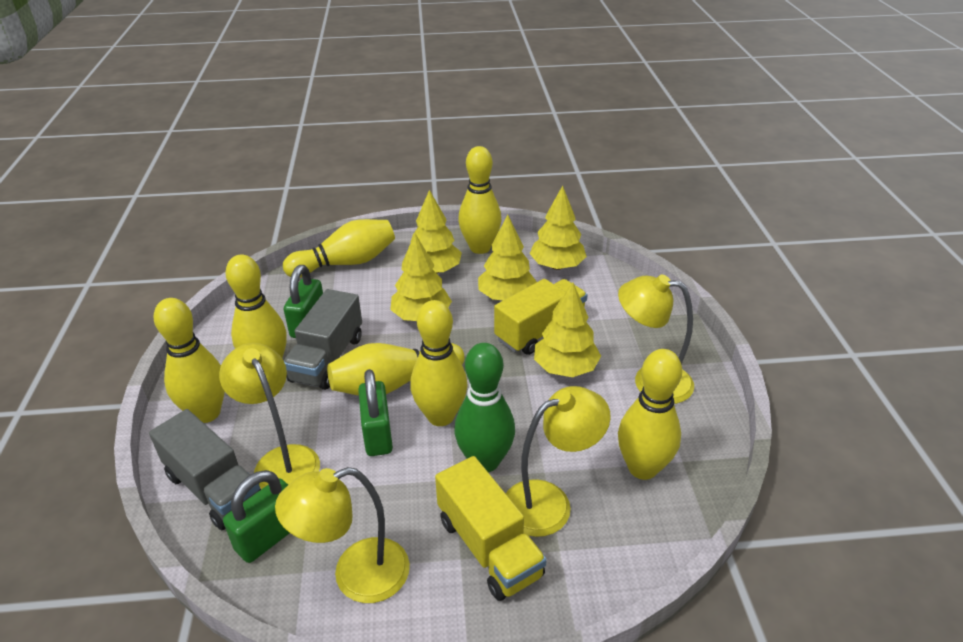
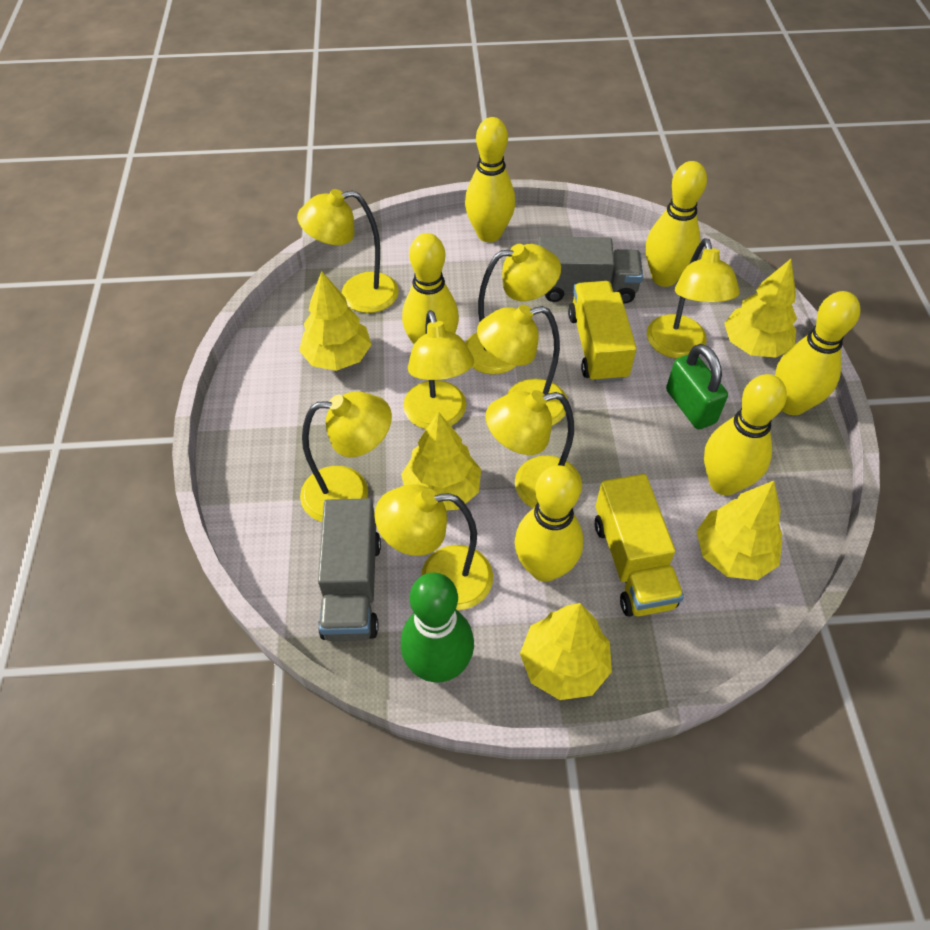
green padlock: 3 -> 1
yellow bowling pin: 7 -> 6
yellow lamp: 4 -> 8

